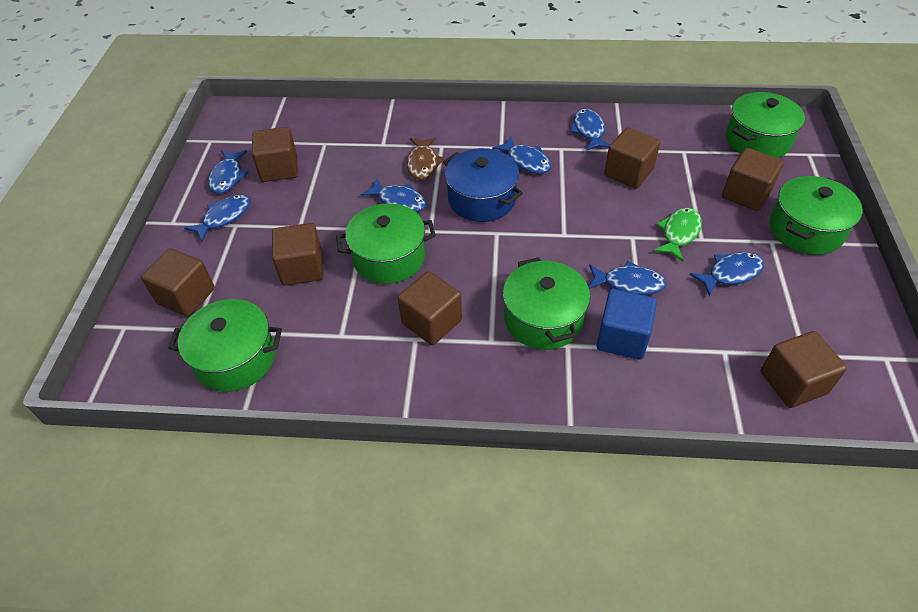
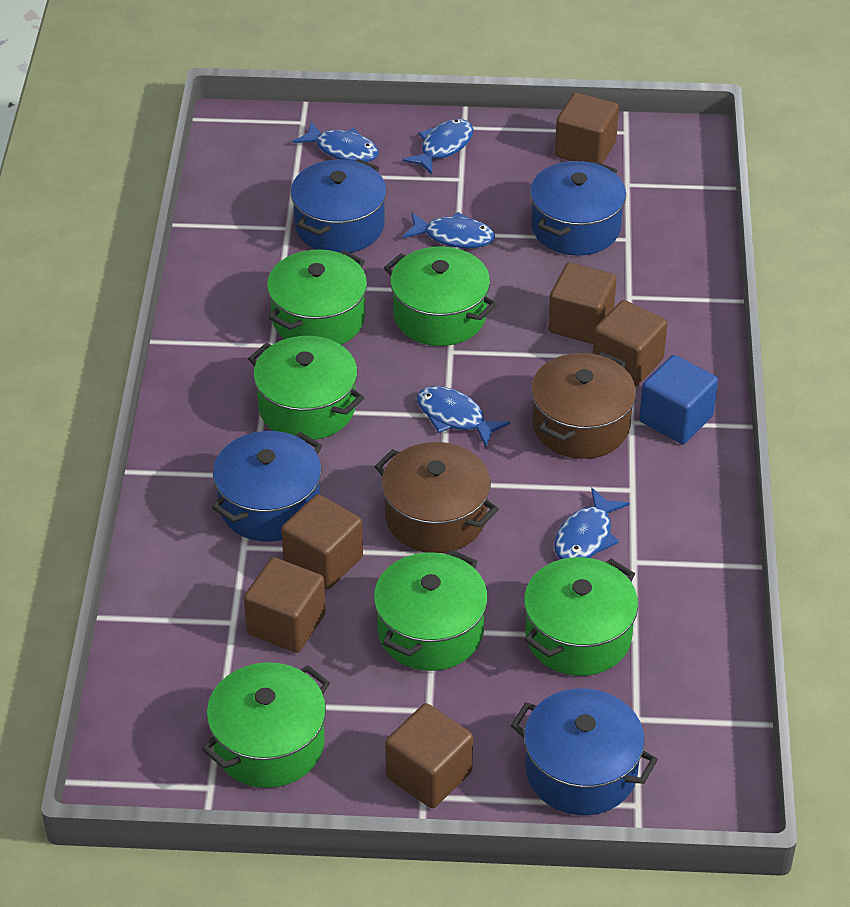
blue fish: 7 -> 5
blue pot: 1 -> 4
brown cube: 7 -> 6
brown fish: 1 -> 0
brown pot: 0 -> 2
green fish: 1 -> 0
green pot: 5 -> 6

